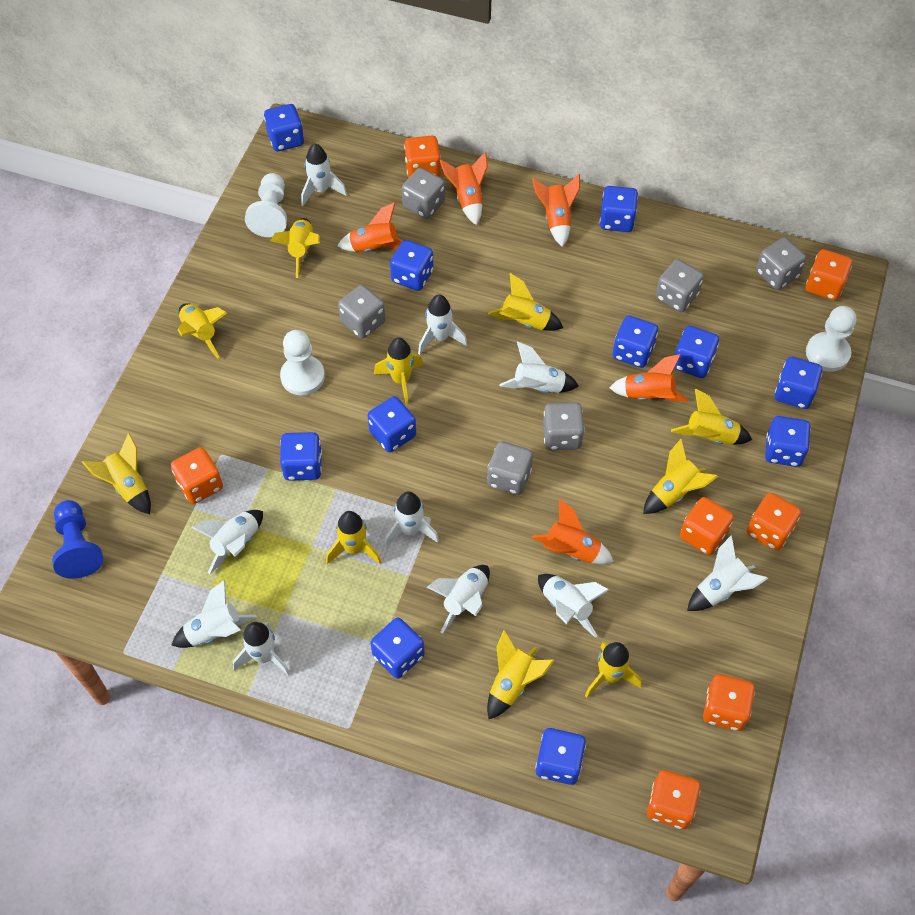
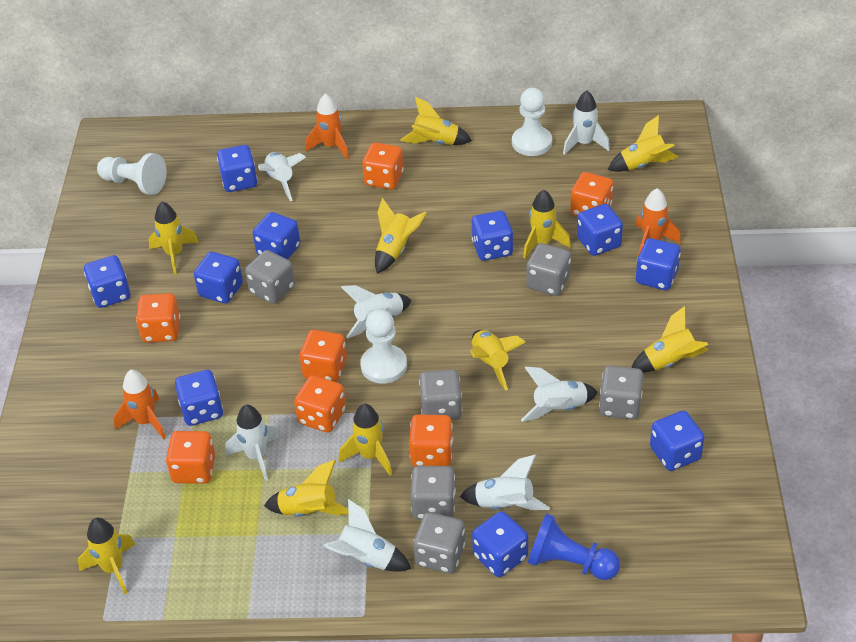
blue dice: 11 -> 10
orange rocket: 5 -> 3
white rocket: 10 -> 7

